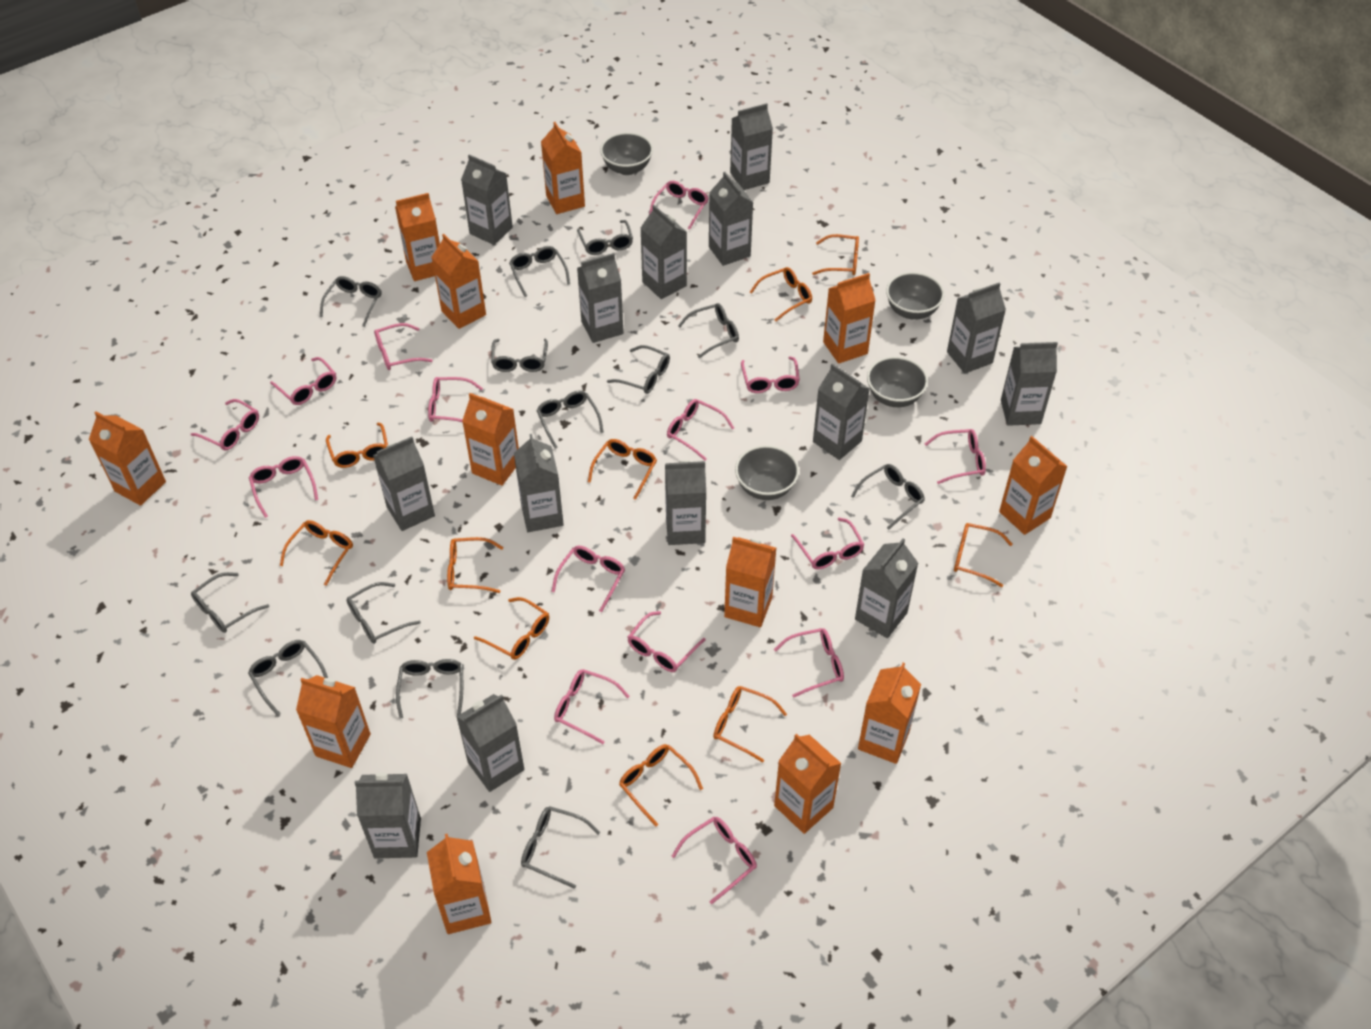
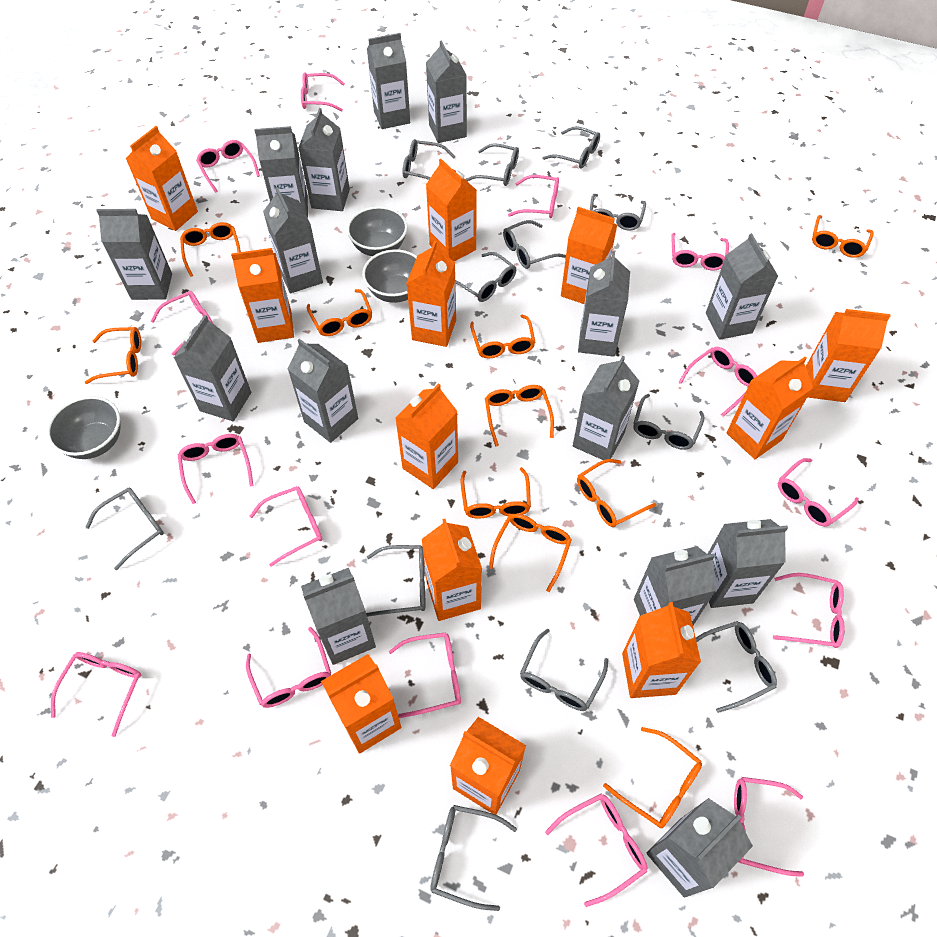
grey bowl: 4 -> 3
grey carton: 14 -> 15
grey glasses: 13 -> 12

